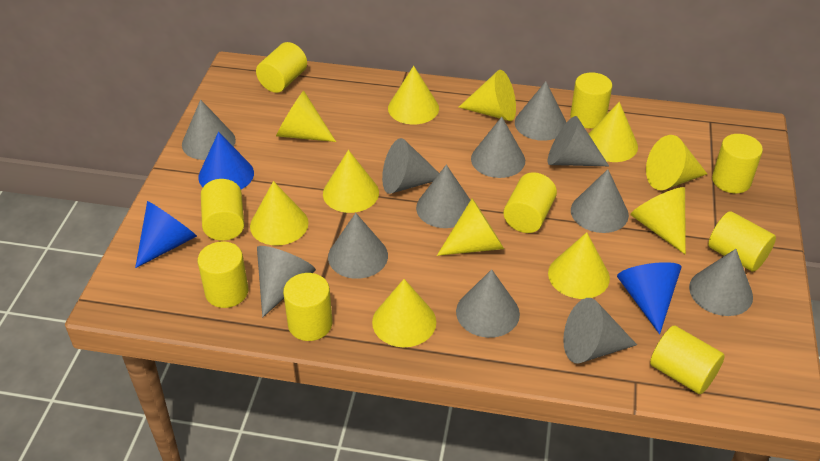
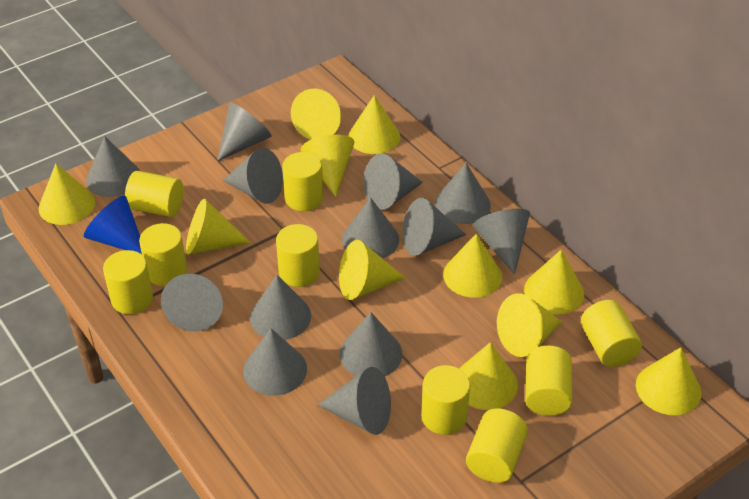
blue cone: 3 -> 1
grey cone: 12 -> 13

